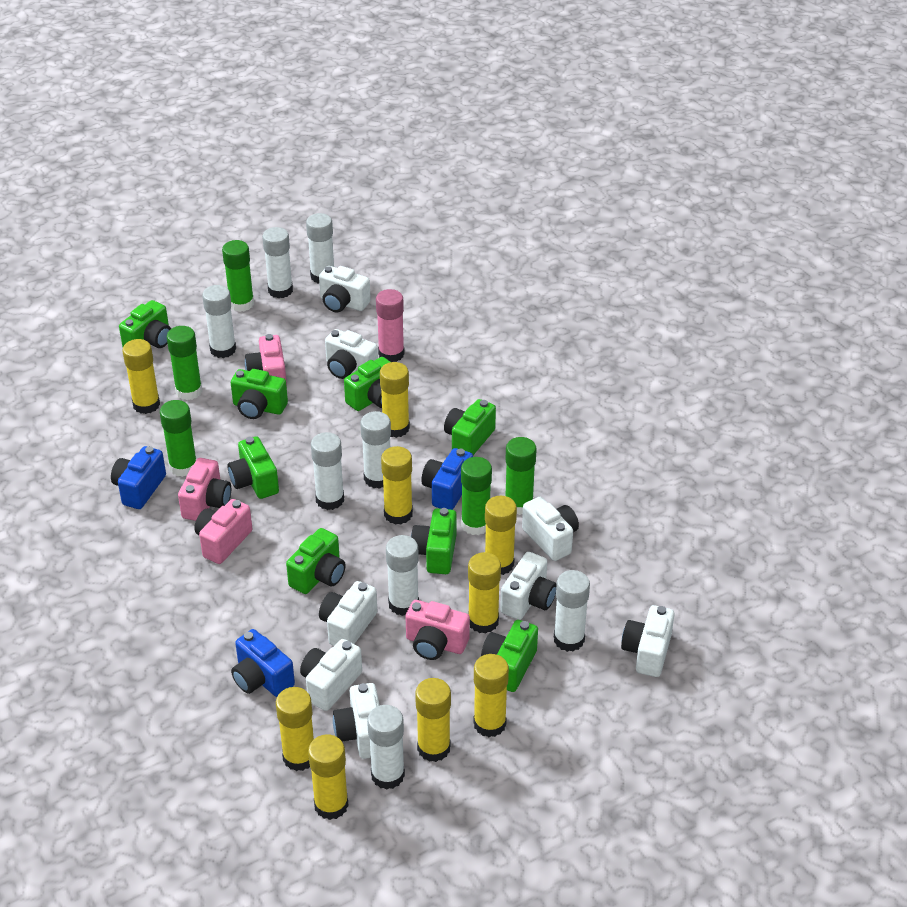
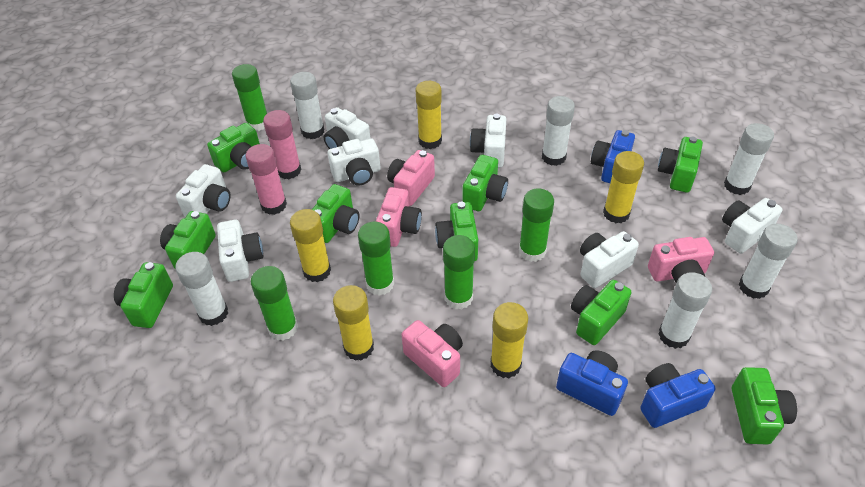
green camera: 8 -> 9
pink glue stick: 1 -> 2
white camera: 8 -> 7
white glue stick: 8 -> 6
yellow glue stick: 9 -> 5

